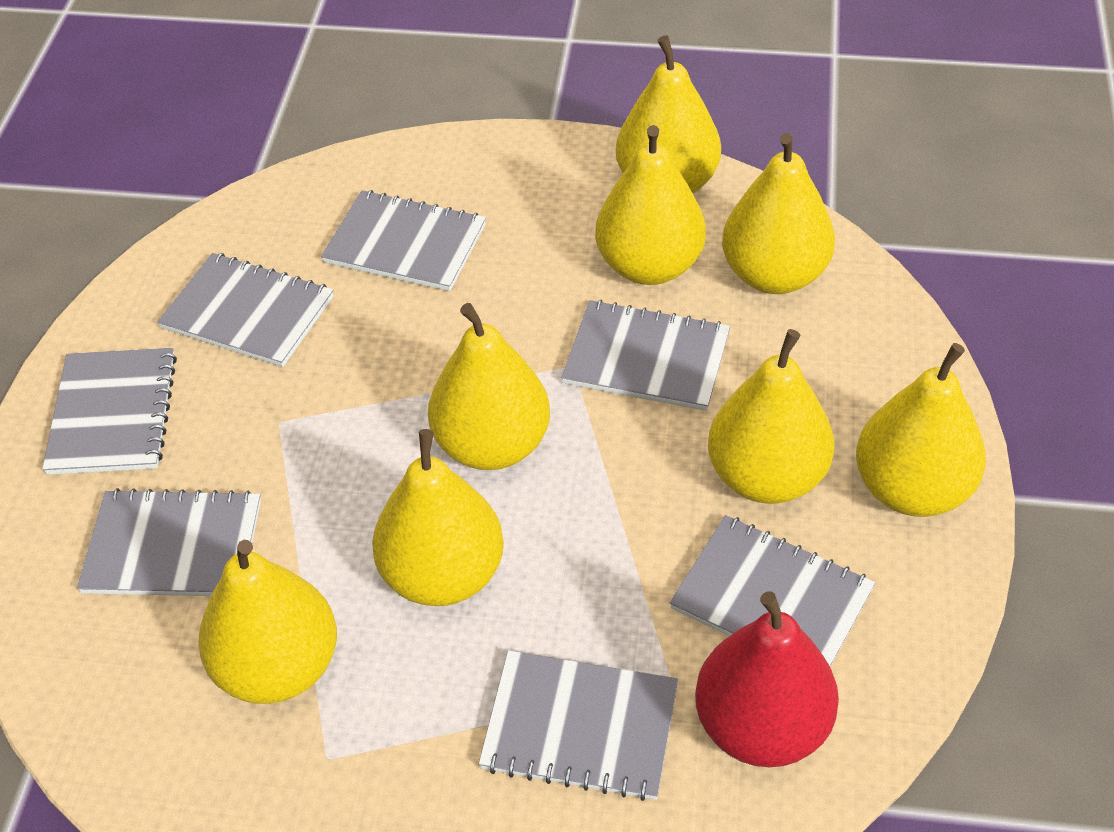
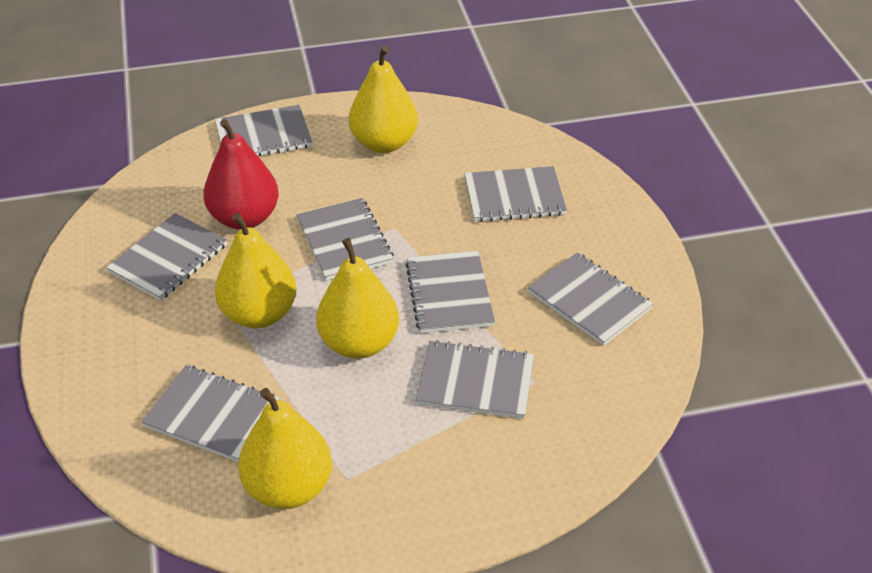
grey notebook: 7 -> 8
yellow pear: 8 -> 4

